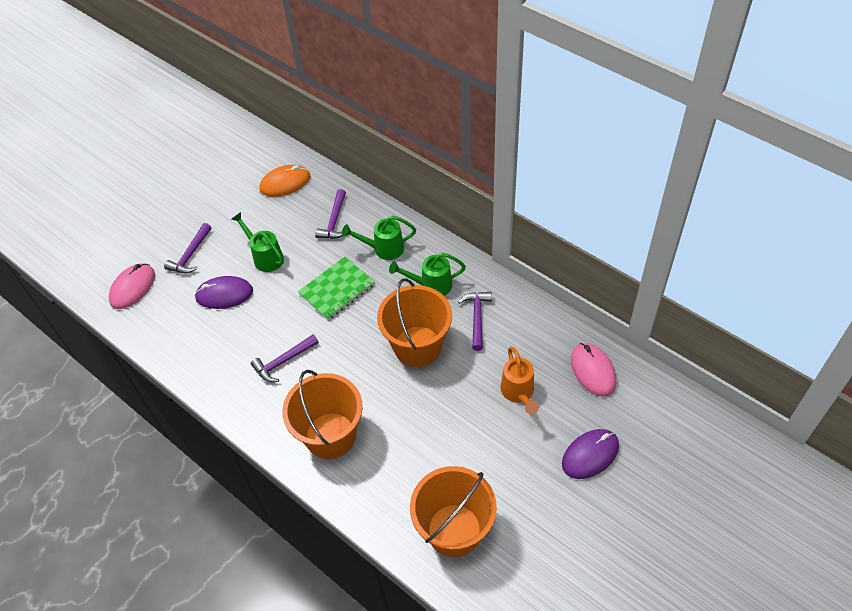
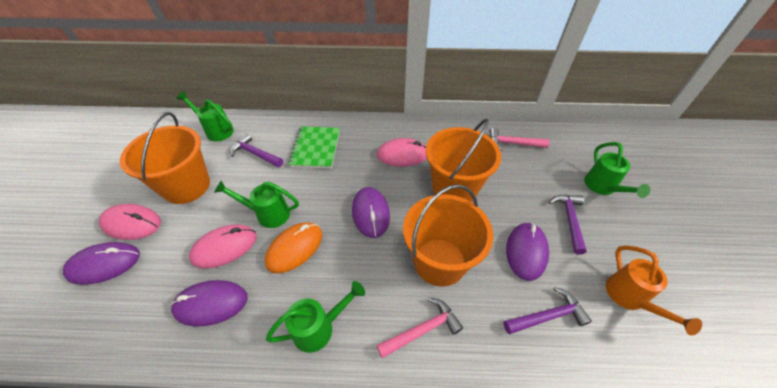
green watering can: 3 -> 4
pink hammer: 0 -> 2
pink mouse: 2 -> 3
purple hammer: 4 -> 3
purple mouse: 2 -> 4

